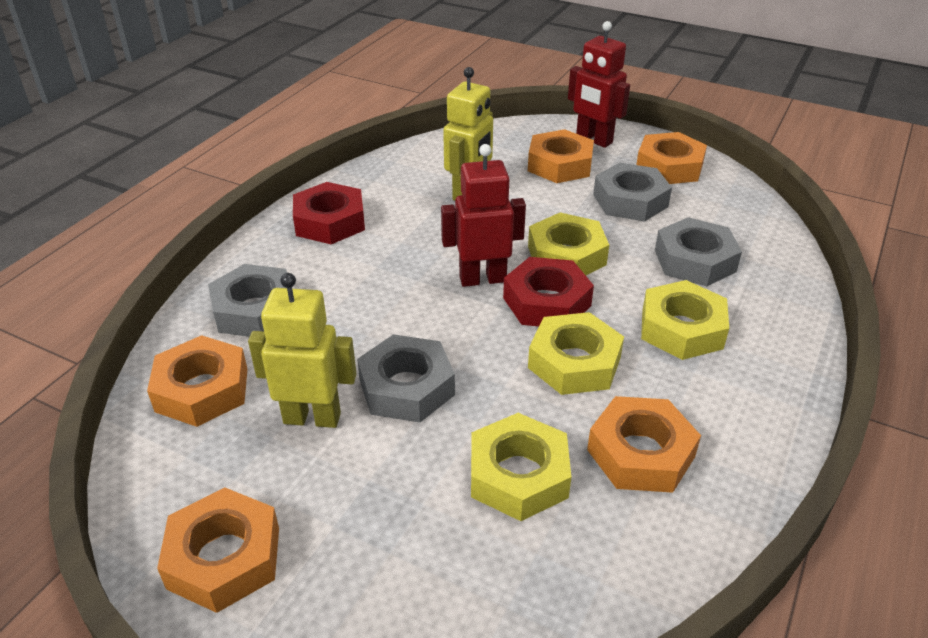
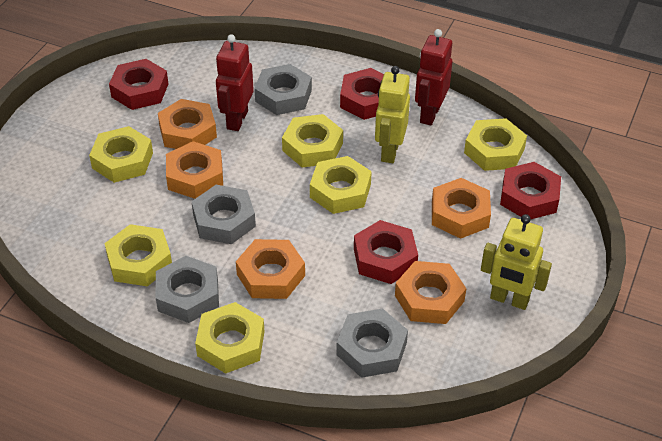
red nut: 2 -> 4
yellow nut: 4 -> 6

